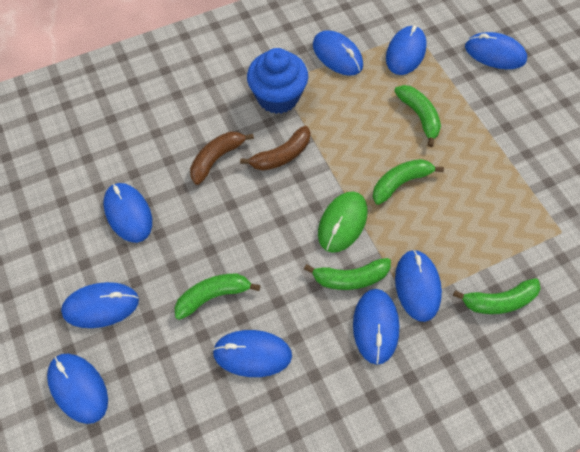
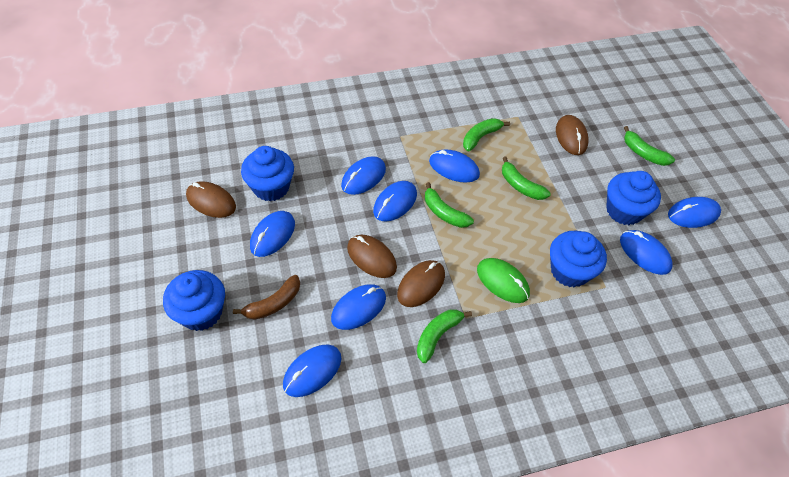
blue cupcake: 1 -> 4
blue mouse: 9 -> 8
brown banana: 2 -> 1
brown mouse: 0 -> 4

